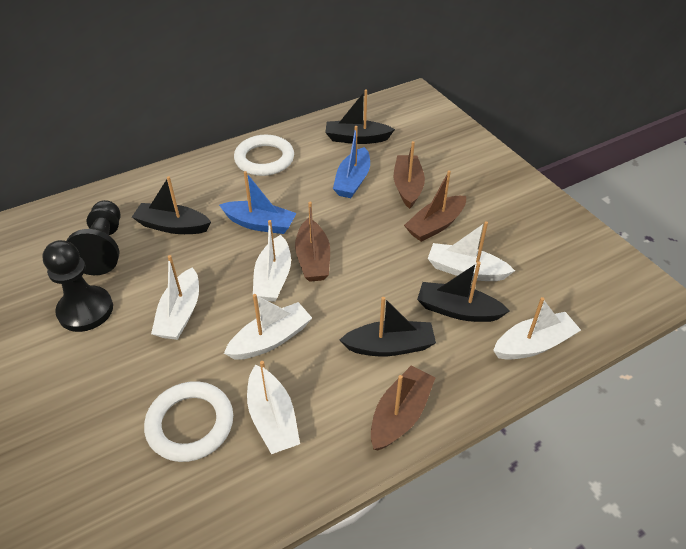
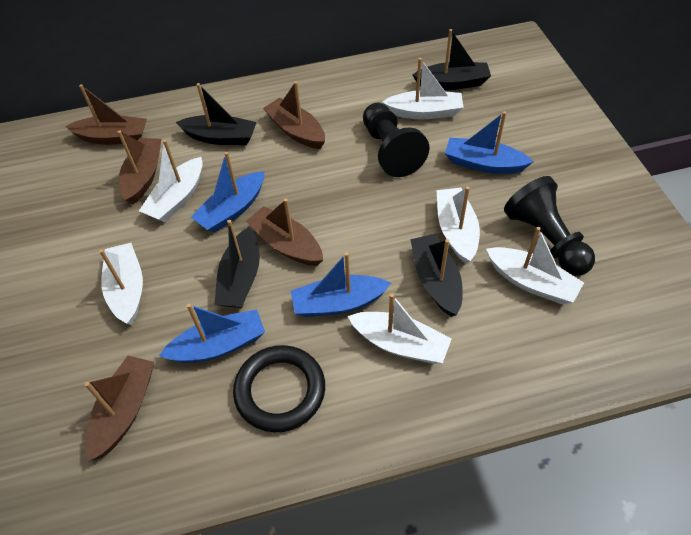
black ring: 0 -> 1
blue boat: 2 -> 4
brown boat: 4 -> 5
white ring: 2 -> 0

